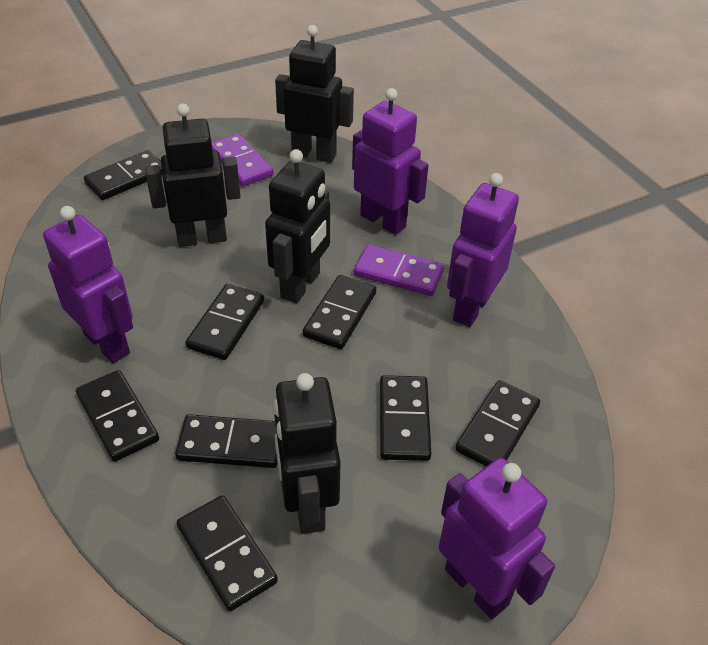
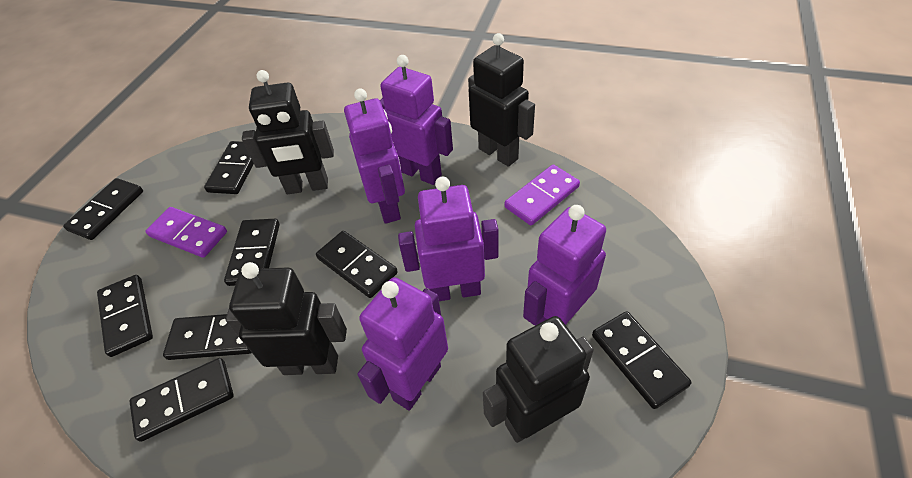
purple robot: 4 -> 5

